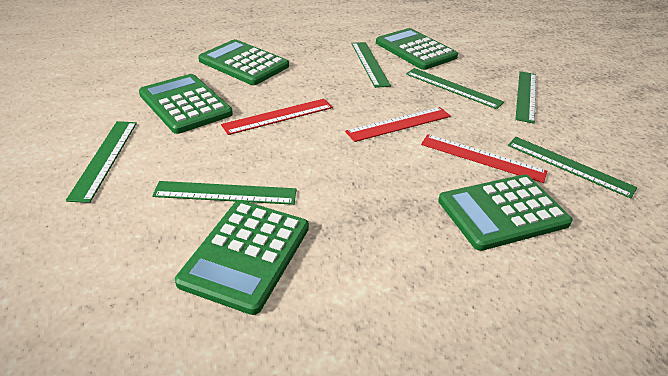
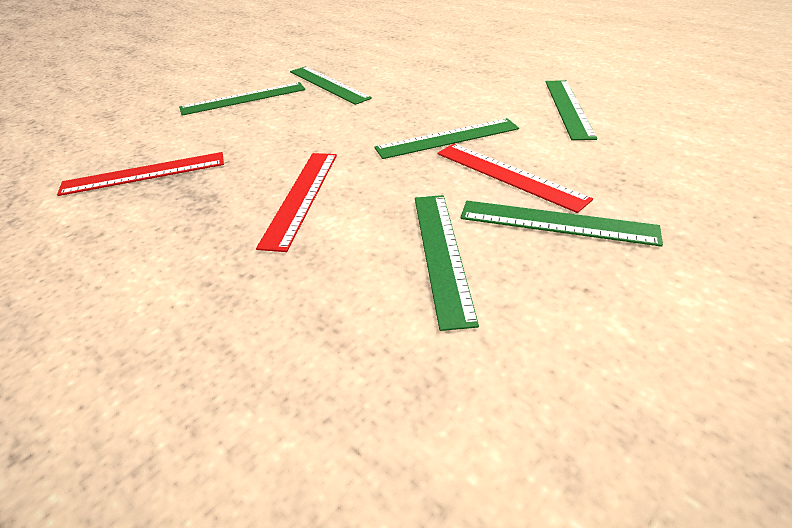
green calculator: 5 -> 0

